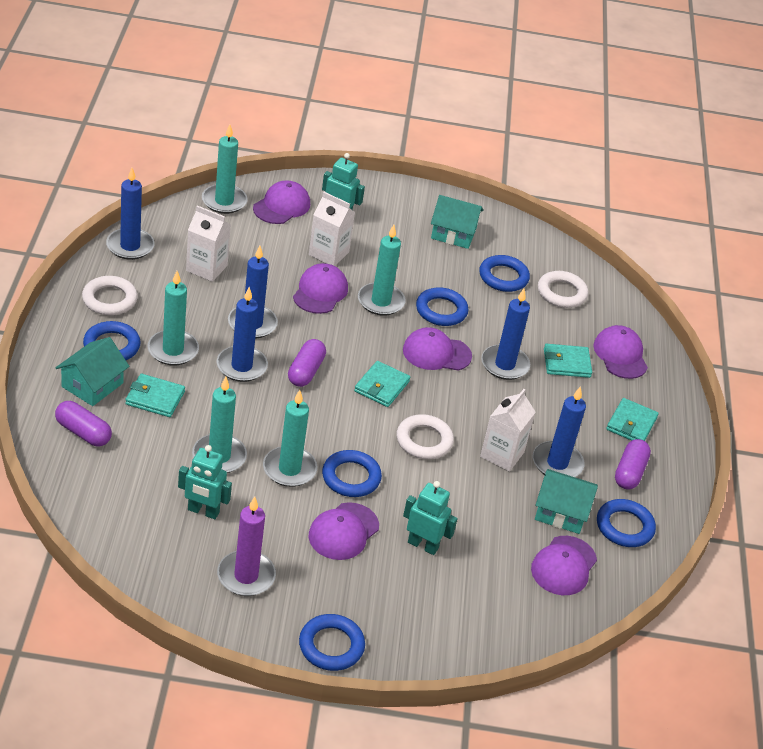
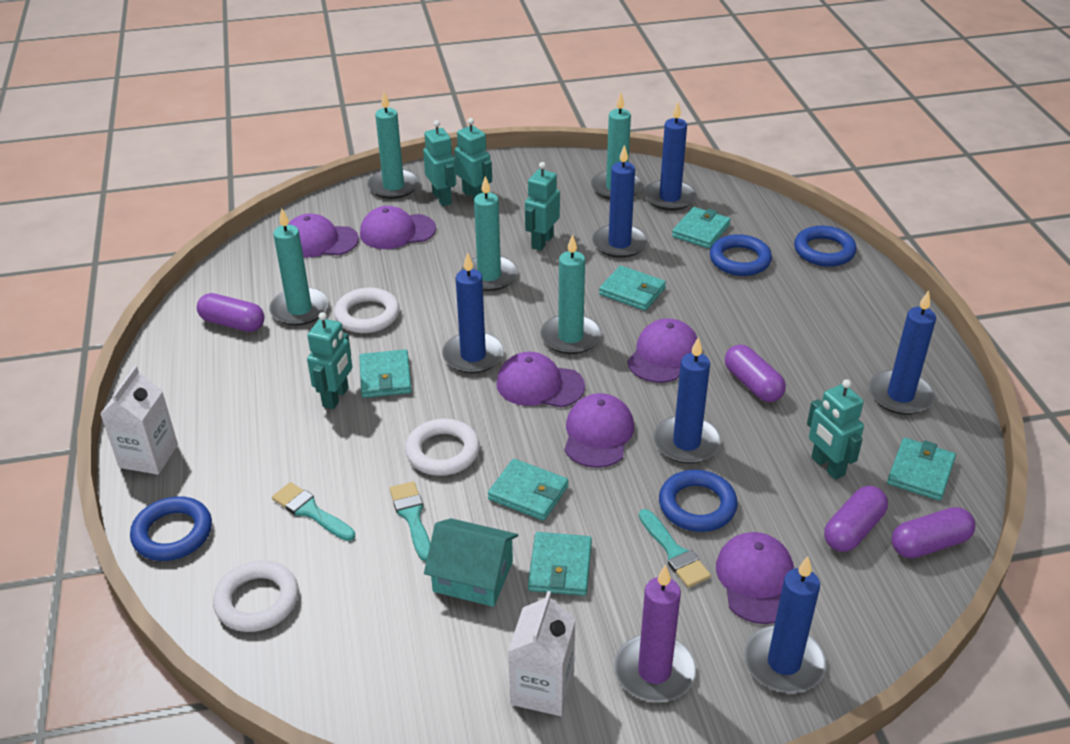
blue candle: 5 -> 6
blue ring: 6 -> 4
purple capsule: 3 -> 4
turquoise brush: 0 -> 3
turquoise house: 3 -> 1
turquoise robot: 3 -> 5
turquoise wallet: 4 -> 6
white carton: 3 -> 2

